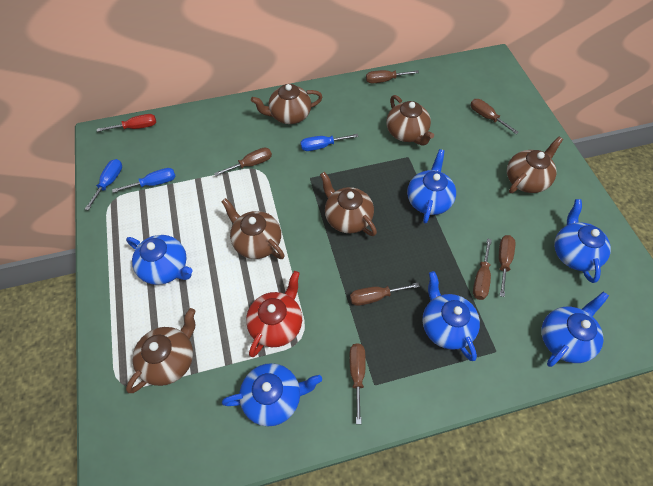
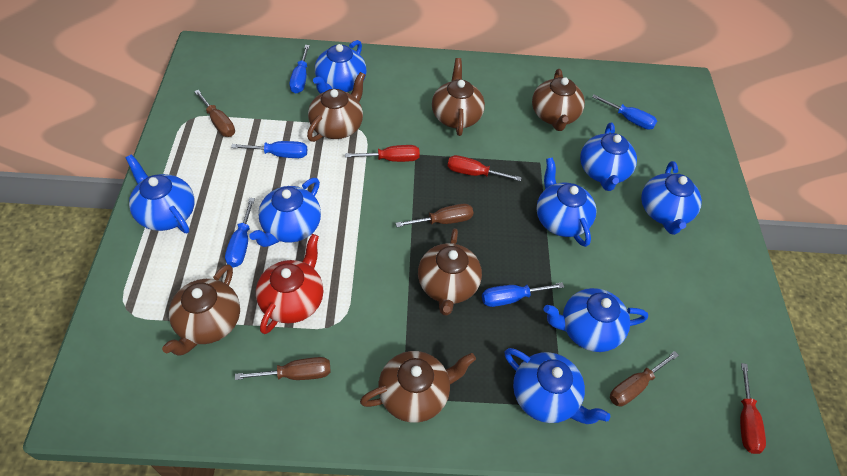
blue screwdriver: 3 -> 5
blue teapot: 6 -> 8
brown screwdriver: 7 -> 4
red screwdriver: 1 -> 3

